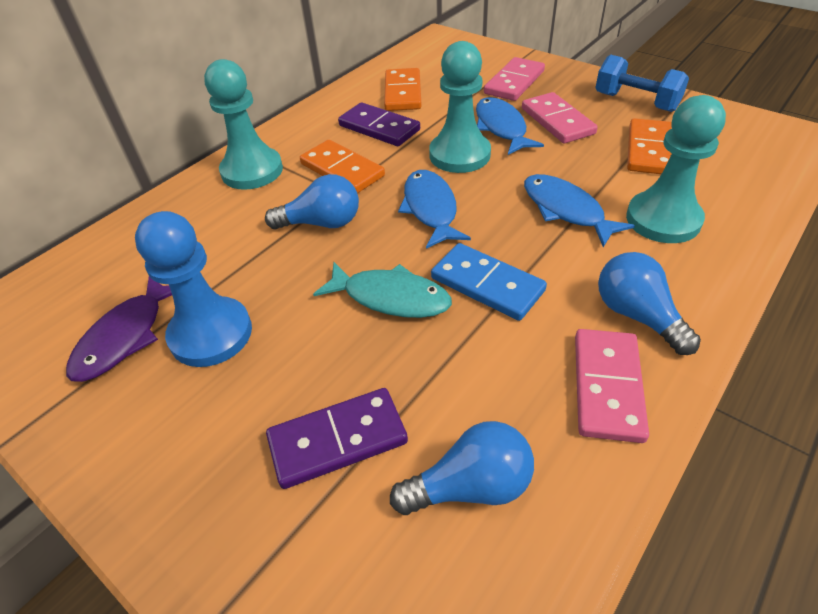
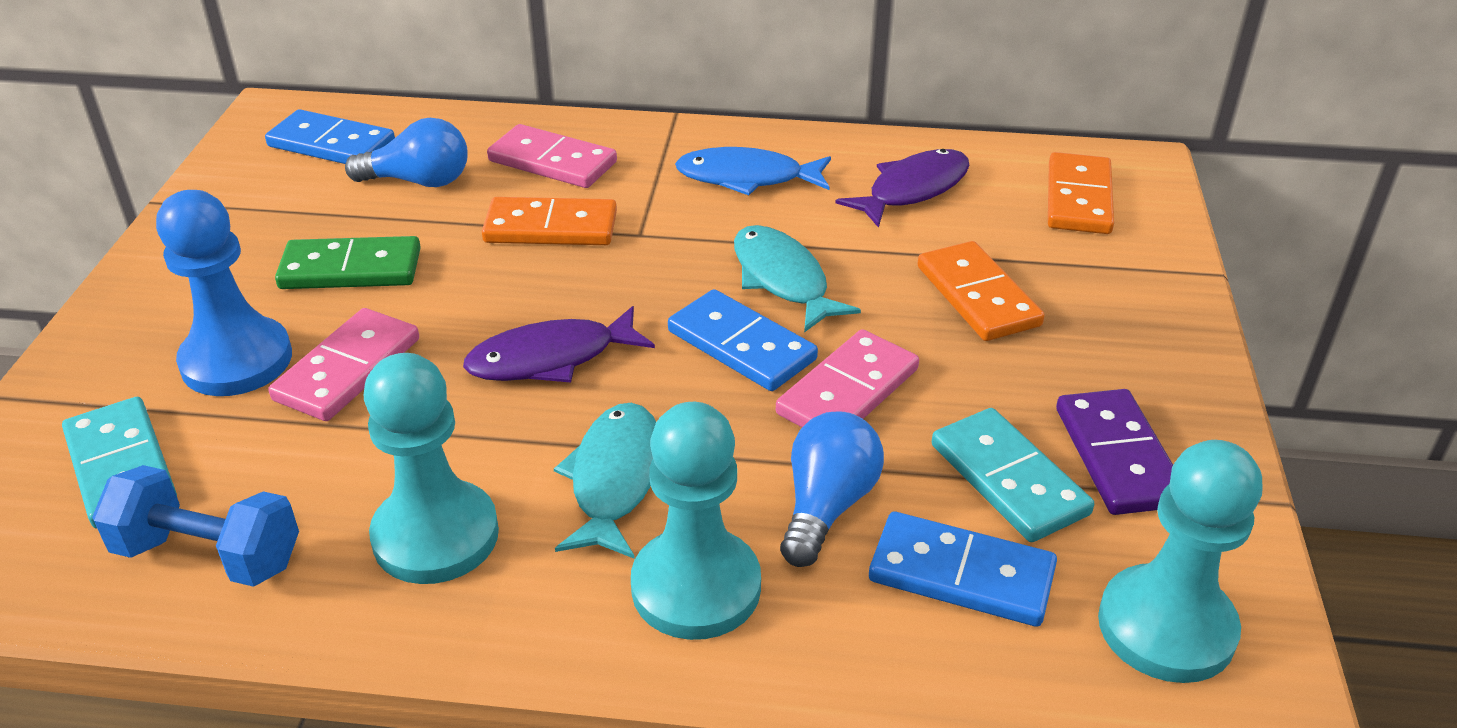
blue domino: 1 -> 3
blue fish: 3 -> 1
blue light bulb: 3 -> 2
green domino: 0 -> 1
purple domino: 2 -> 1
purple fish: 1 -> 2
turquoise domino: 0 -> 2
turquoise fish: 1 -> 2

